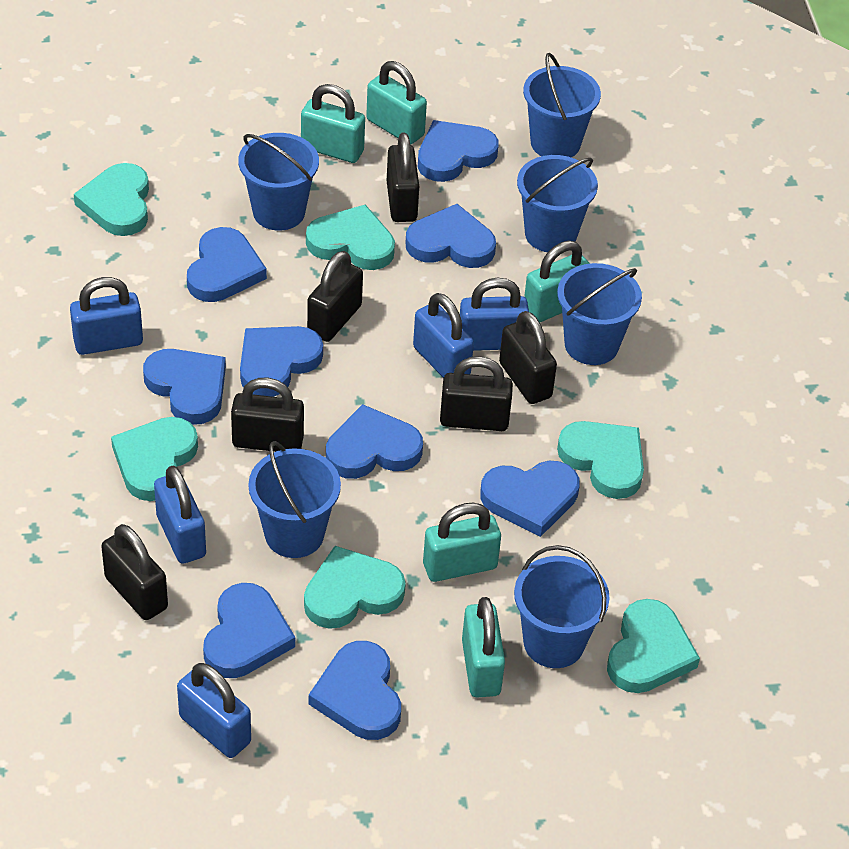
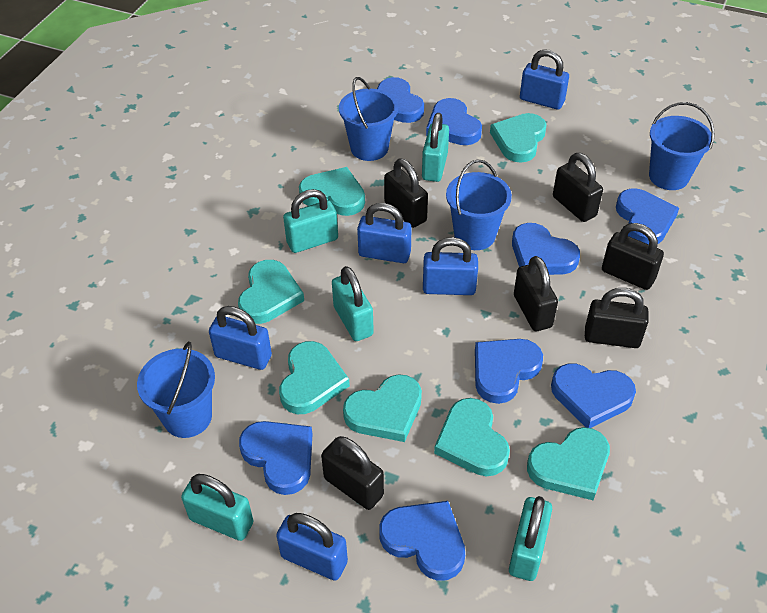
blue bucket: 6 -> 4
blue heart: 9 -> 8
turquoise heart: 6 -> 7

